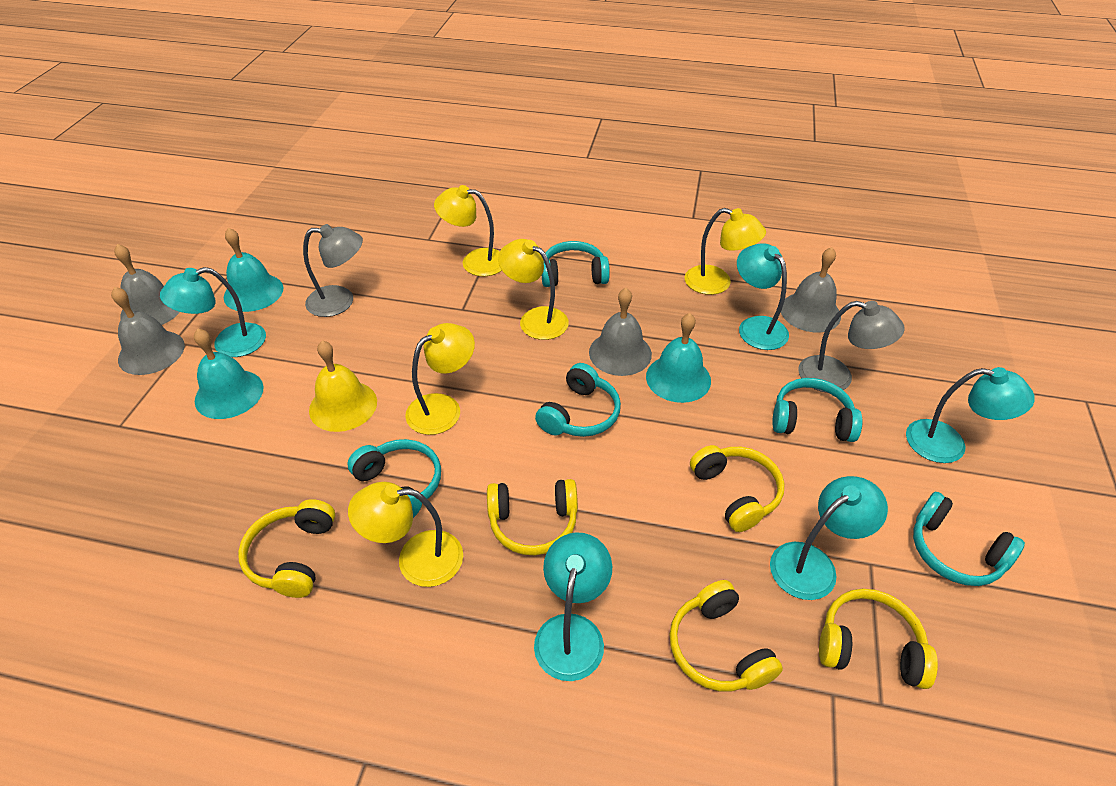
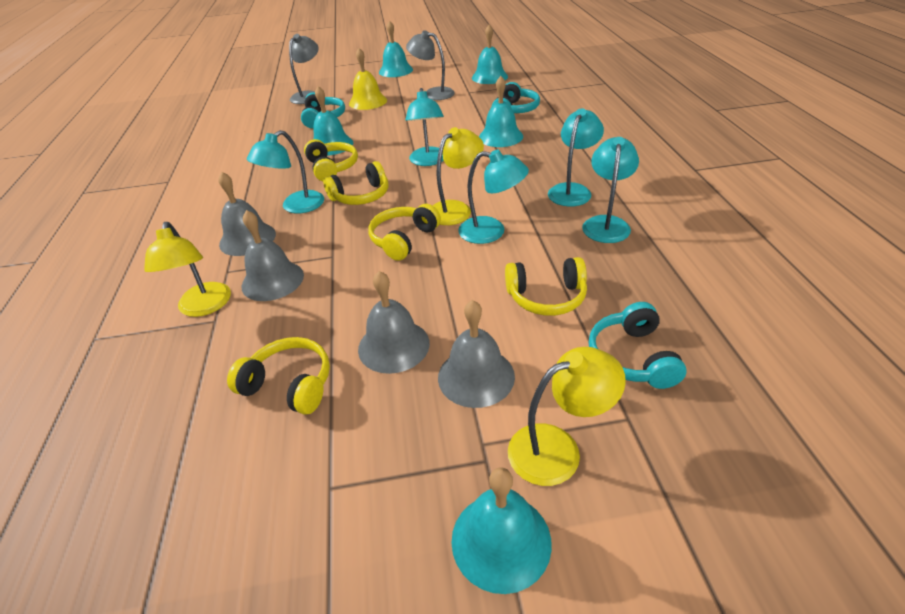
turquoise bell: 3 -> 5
turquoise headphones: 5 -> 3
yellow lamp: 5 -> 3

